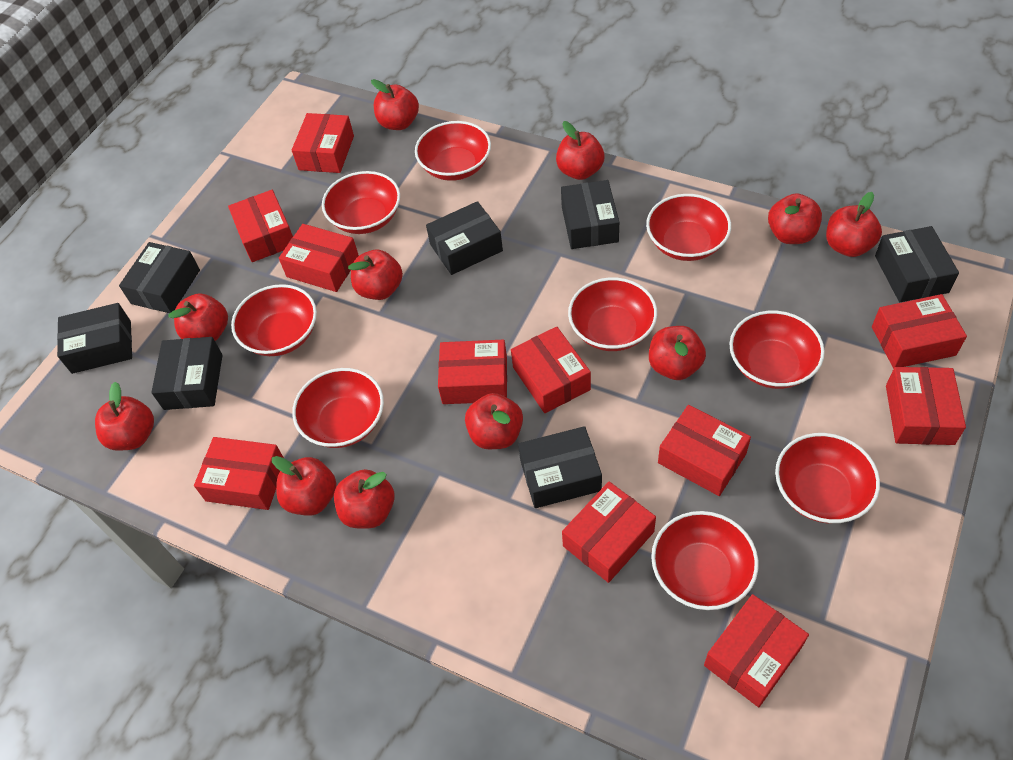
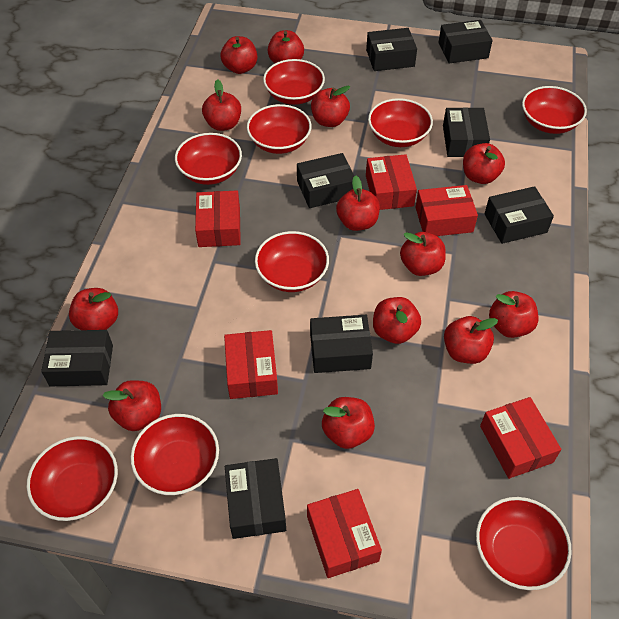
black box: 7 -> 8
red apple: 11 -> 13
red box: 11 -> 6

